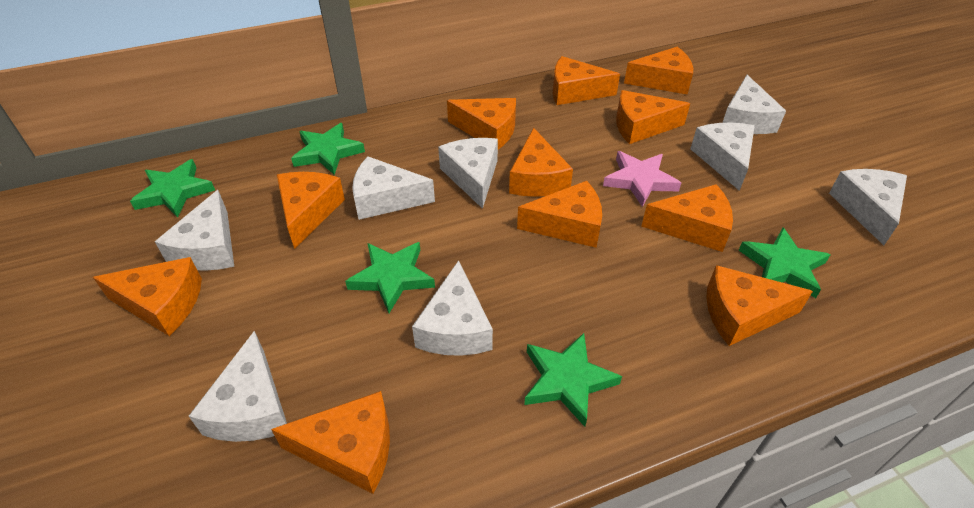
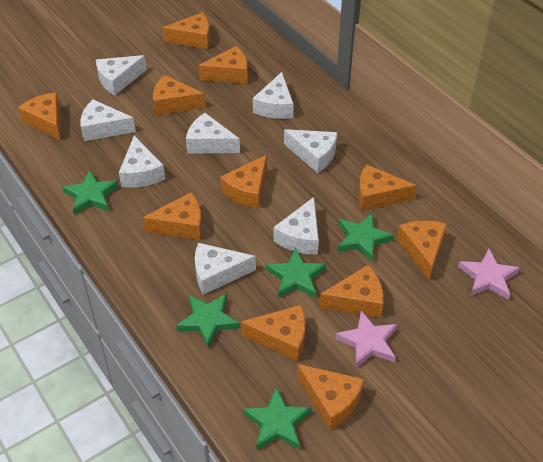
pink star: 1 -> 2

